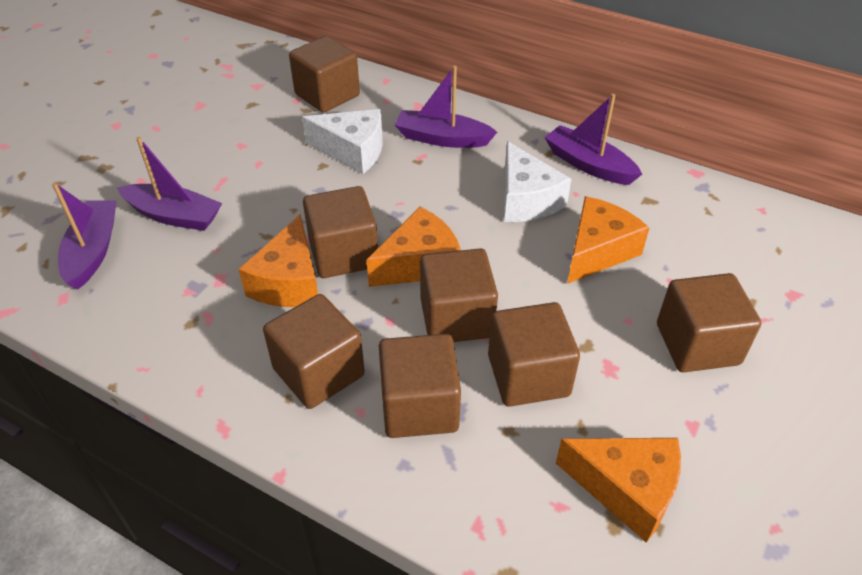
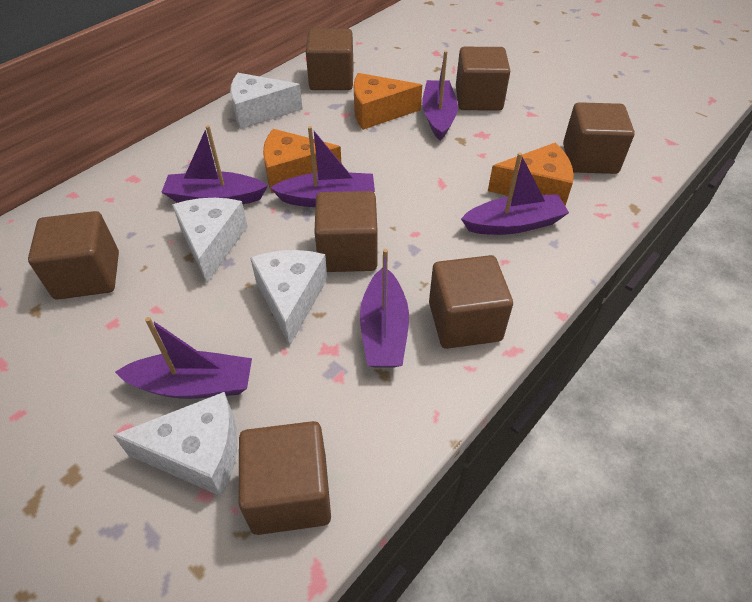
orange cheese: 4 -> 3
purple boat: 4 -> 6
white cheese: 2 -> 4

